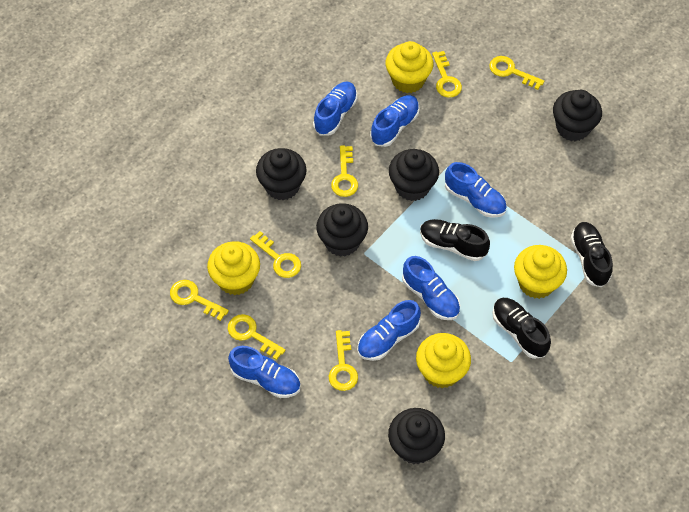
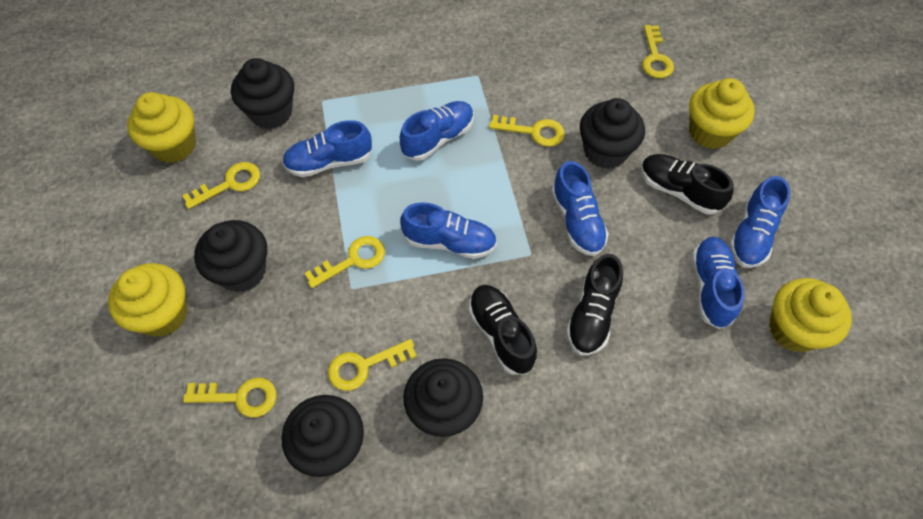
yellow key: 7 -> 6

